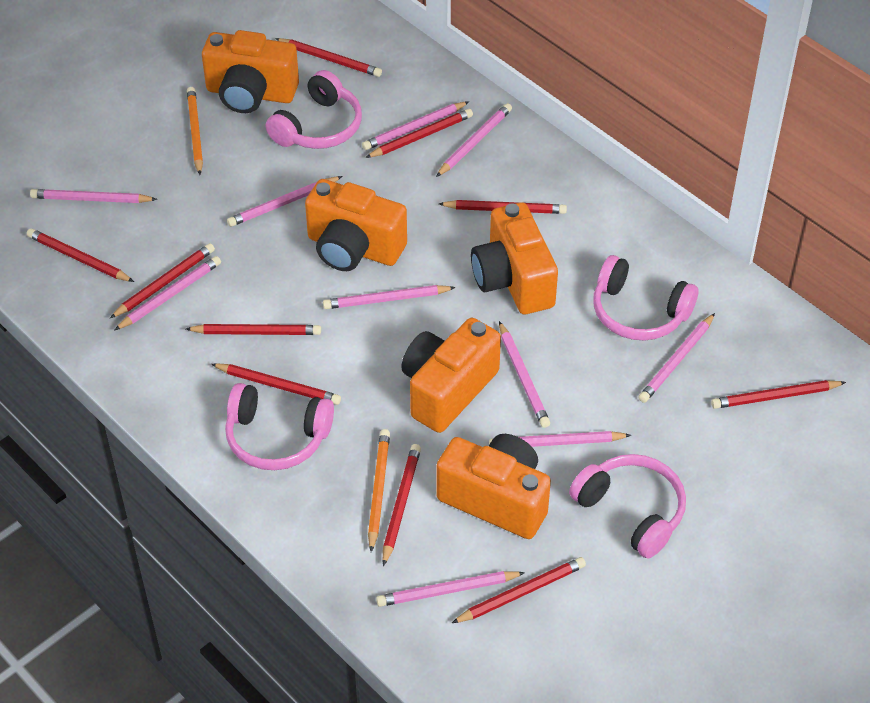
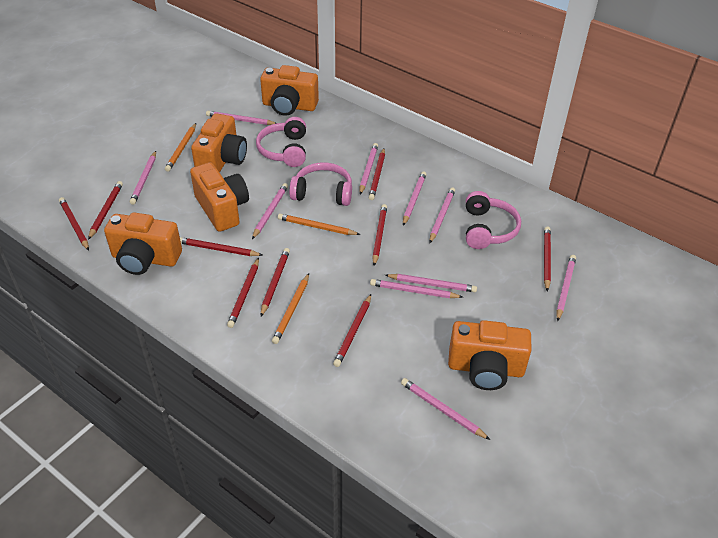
orange pencil: 2 -> 3
pink headphones: 4 -> 3
red pencil: 10 -> 9

